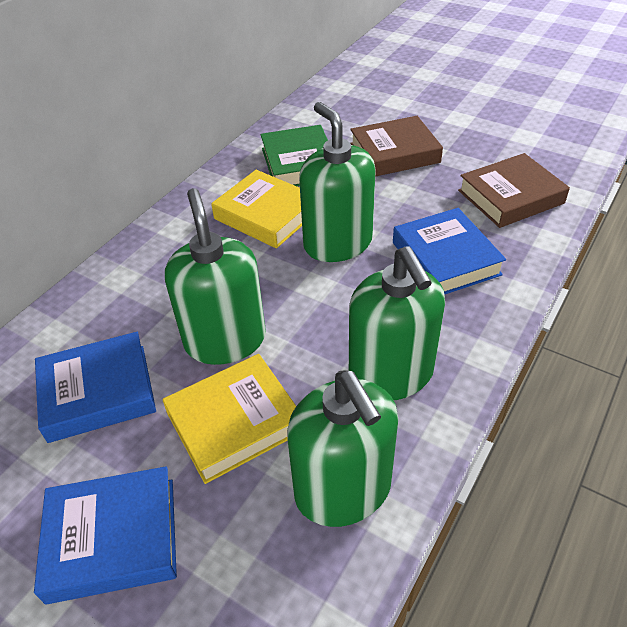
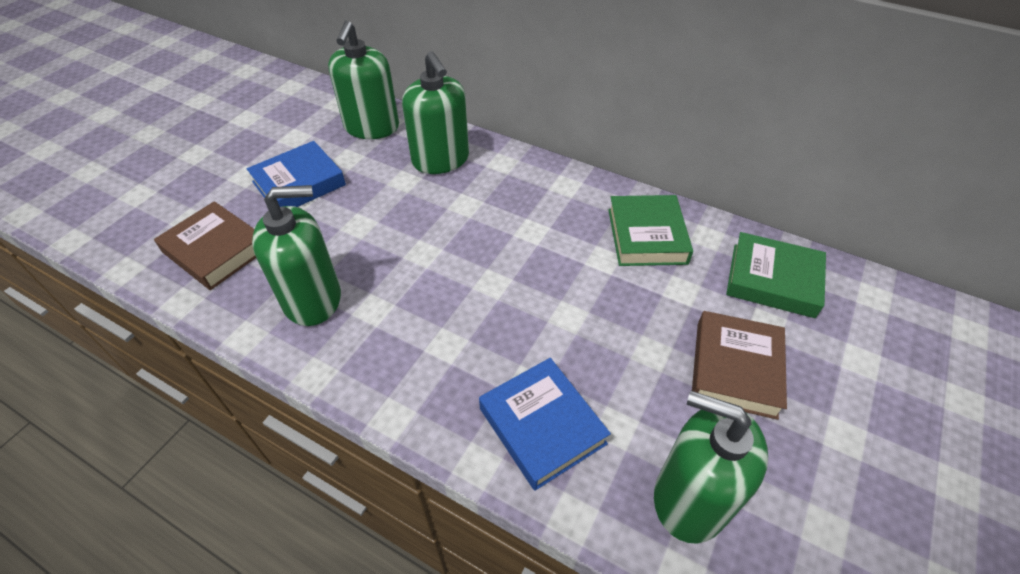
blue book: 3 -> 2
green book: 1 -> 2
yellow book: 2 -> 0

